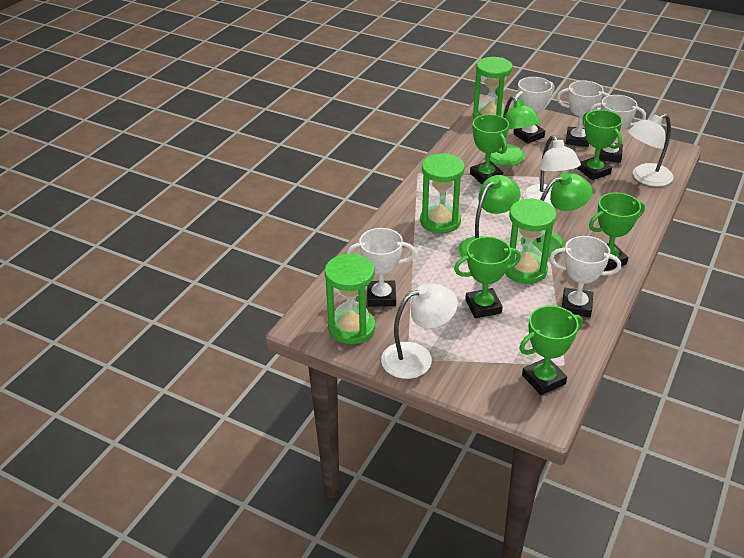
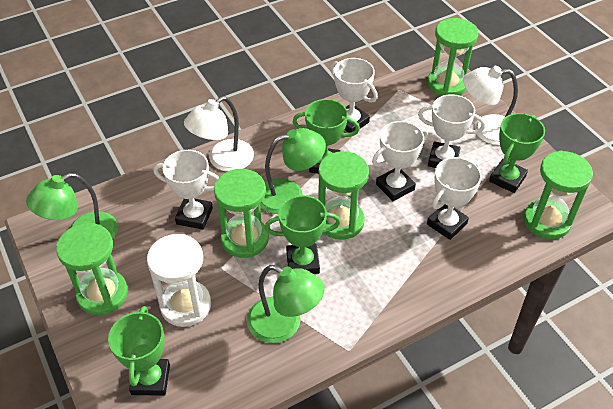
green hourglass: 4 -> 5
green trophy: 5 -> 4
white hourglass: 0 -> 1
white lamp: 3 -> 2

